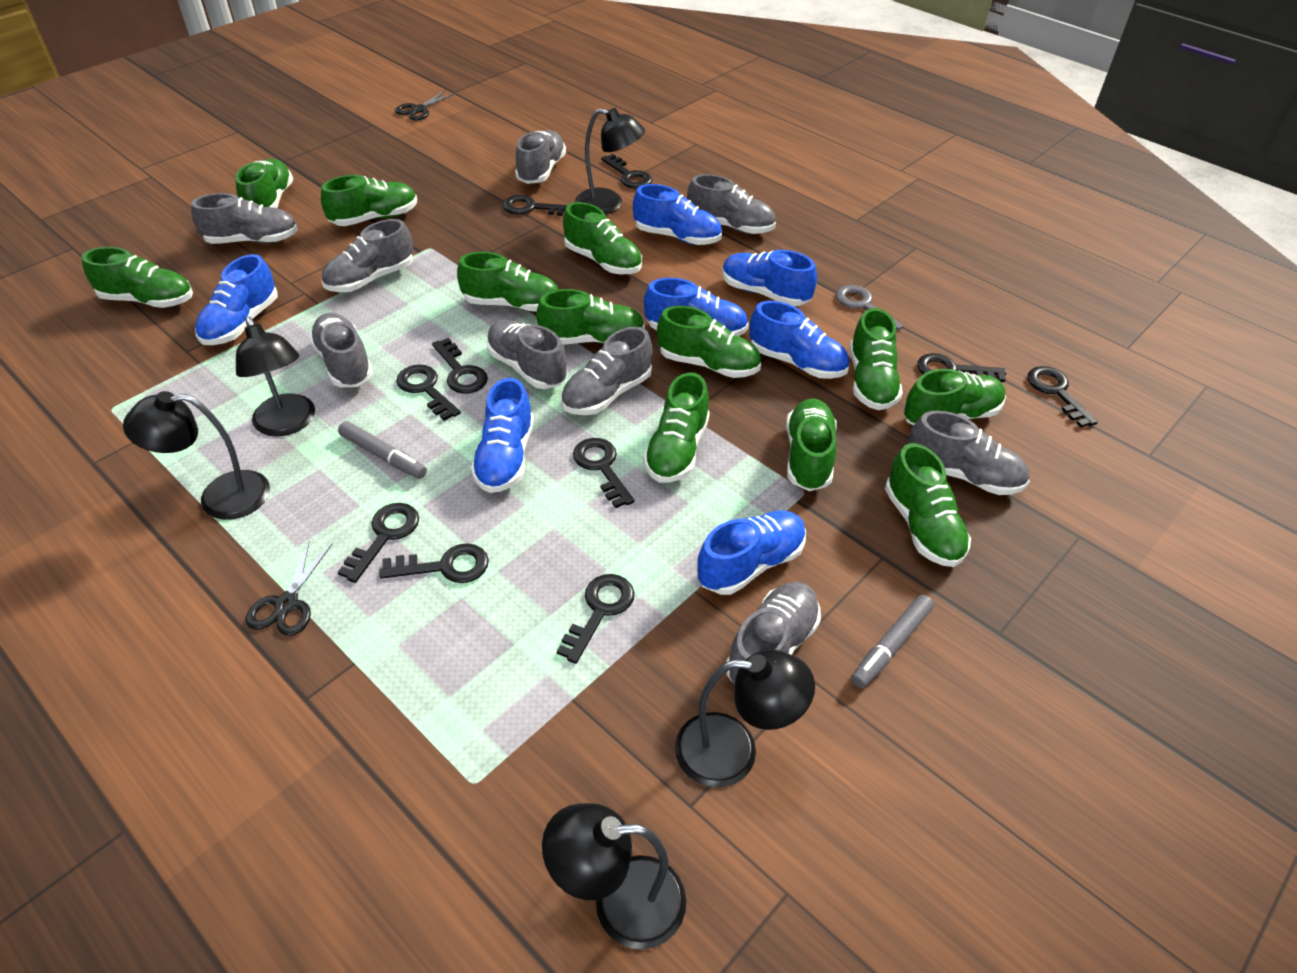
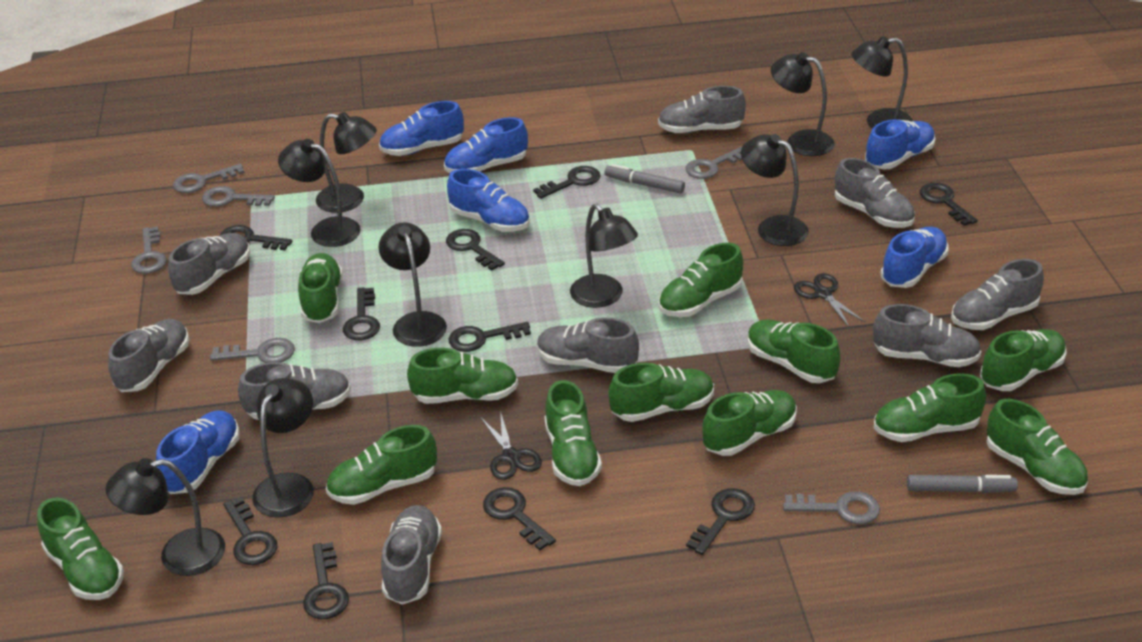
black lamp: 5 -> 9
blue shoe: 7 -> 6
grey key: 1 -> 6

